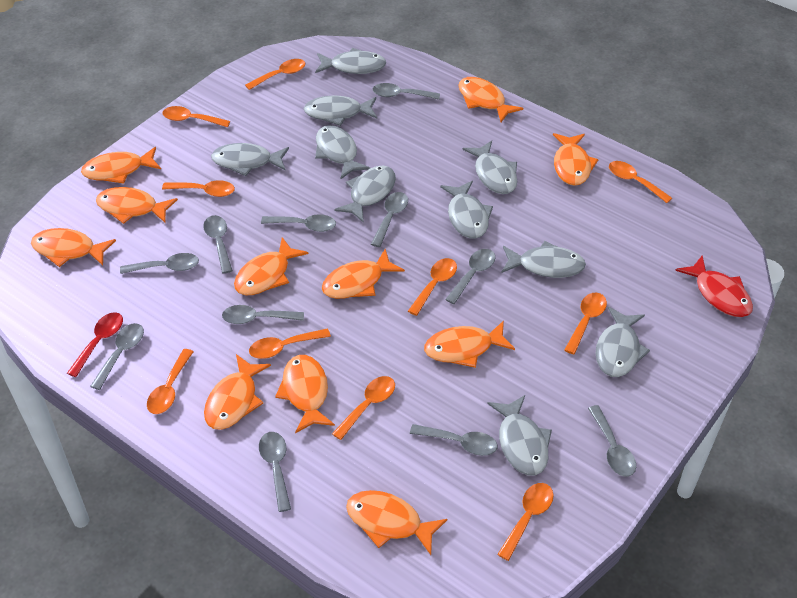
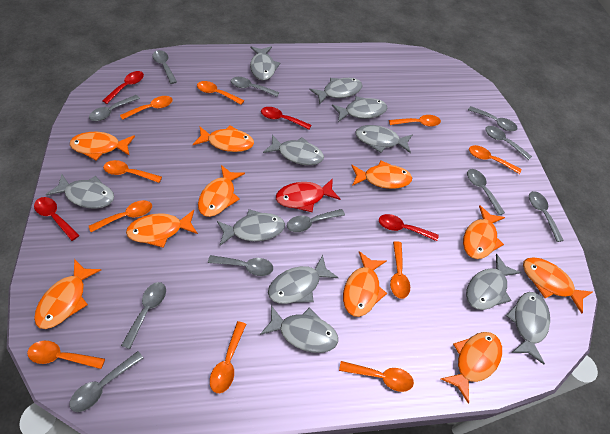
grey fish: 10 -> 11
orange fish: 11 -> 10
red spoon: 1 -> 4

